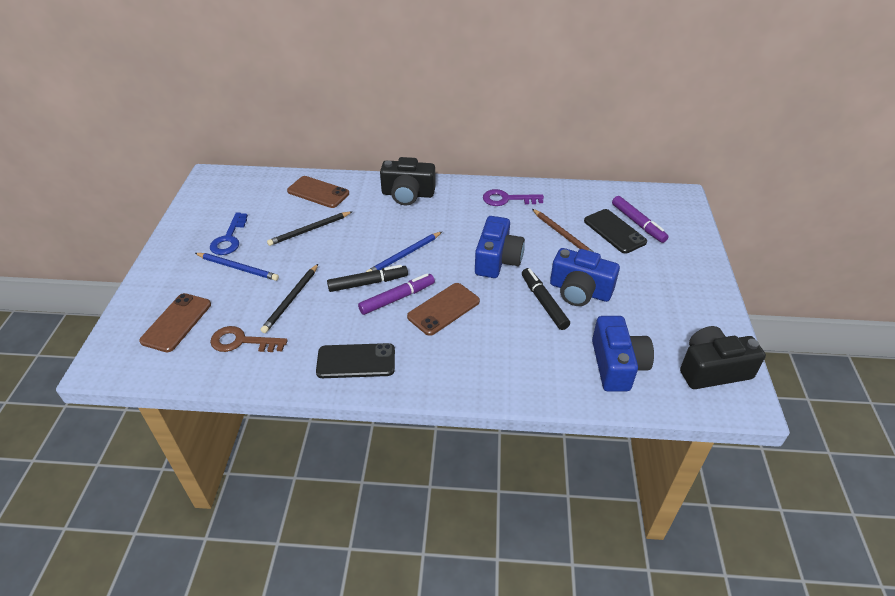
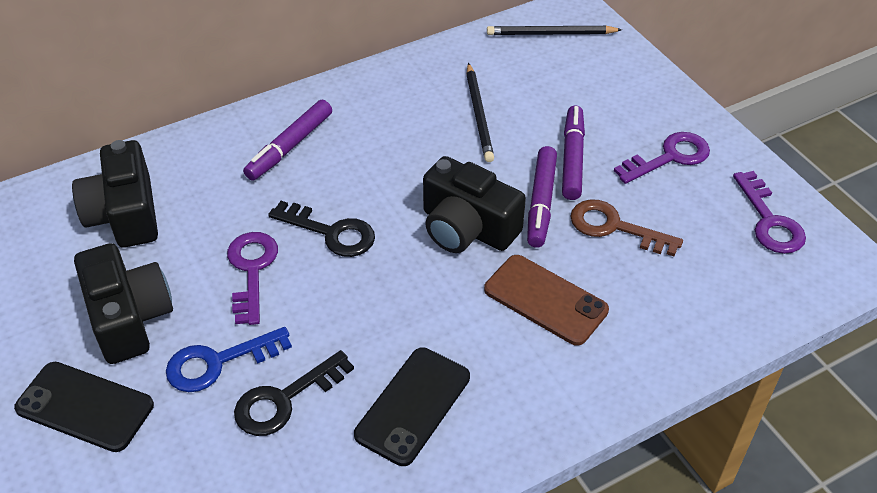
black camera: 2 -> 3
black key: 0 -> 2
black marker: 2 -> 0
blue camera: 3 -> 0
blue pencil: 2 -> 0
brown pencil: 1 -> 0
brown phone: 3 -> 1
purple key: 1 -> 3
purple marker: 2 -> 3

